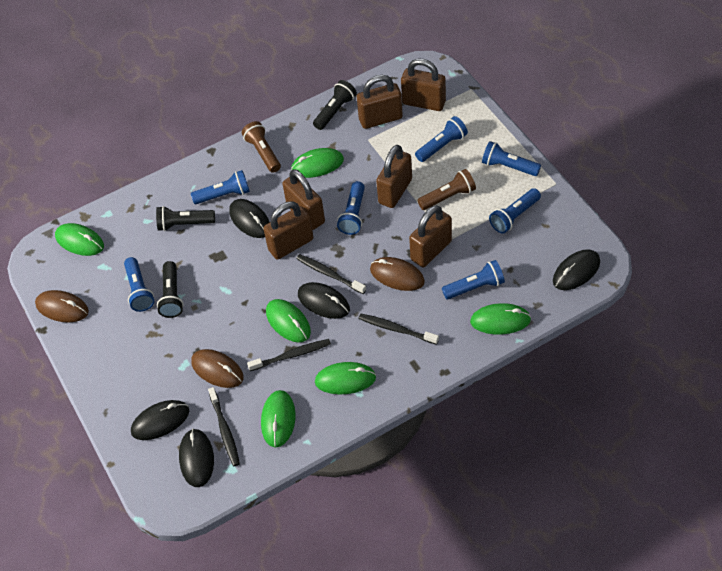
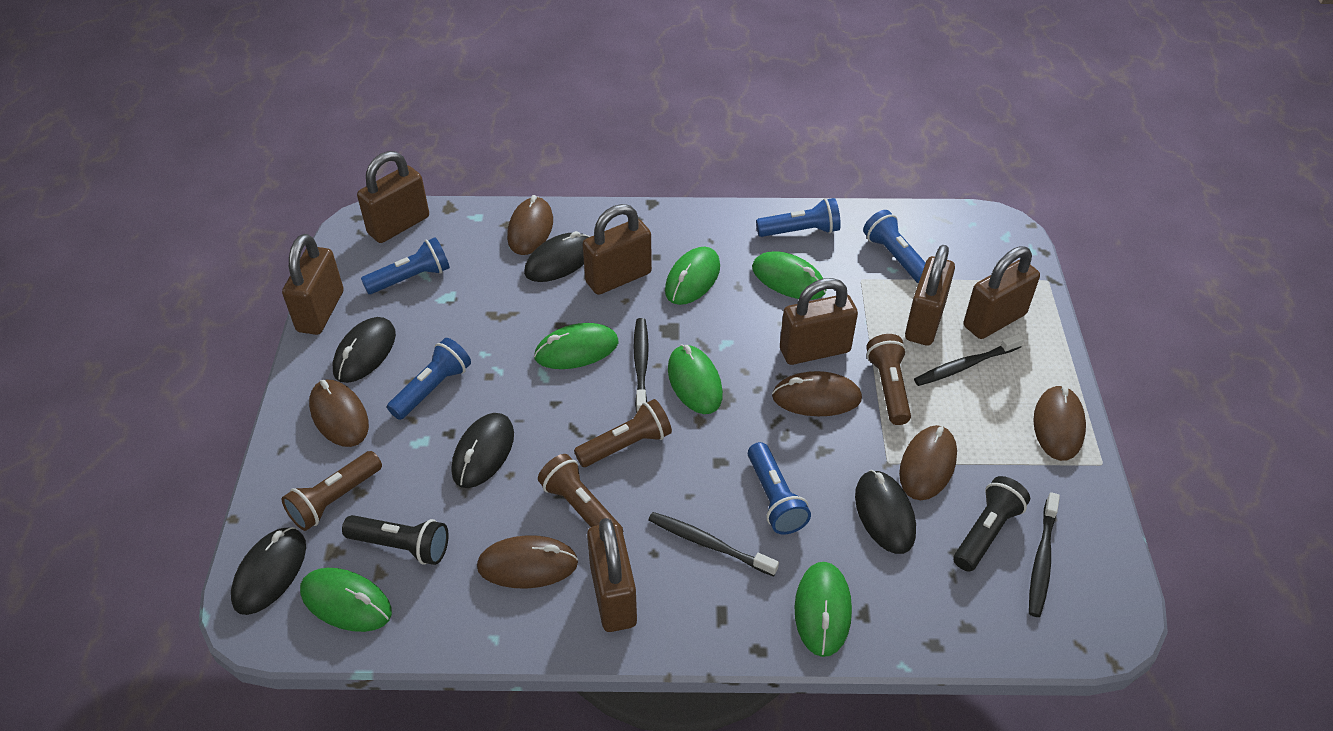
black flashlight: 3 -> 2
blue flashlight: 7 -> 5
brown flashlight: 2 -> 4
brown mouse: 3 -> 6
brown padlock: 6 -> 7

